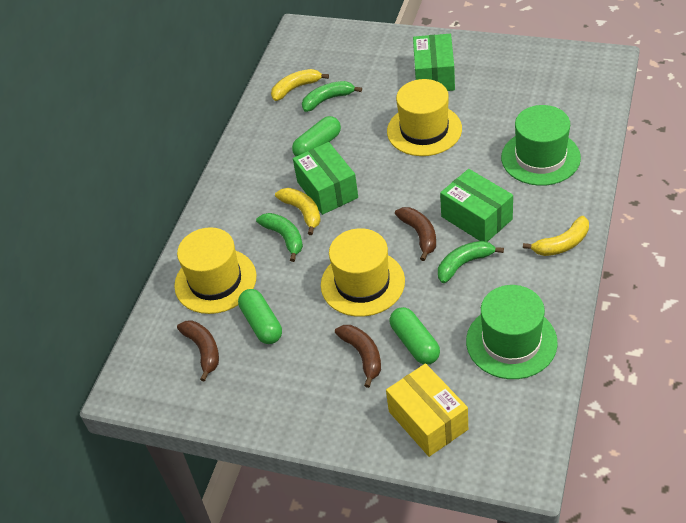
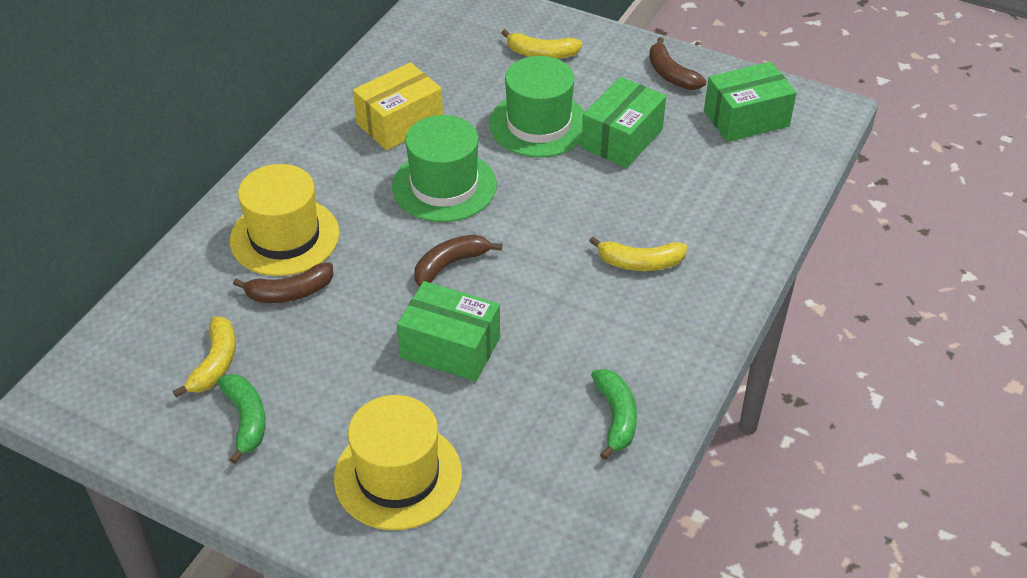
green banana: 3 -> 2
green capsule: 3 -> 0
yellow hat: 3 -> 2

